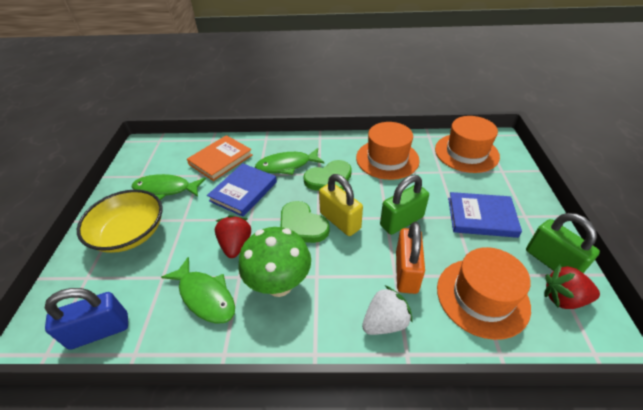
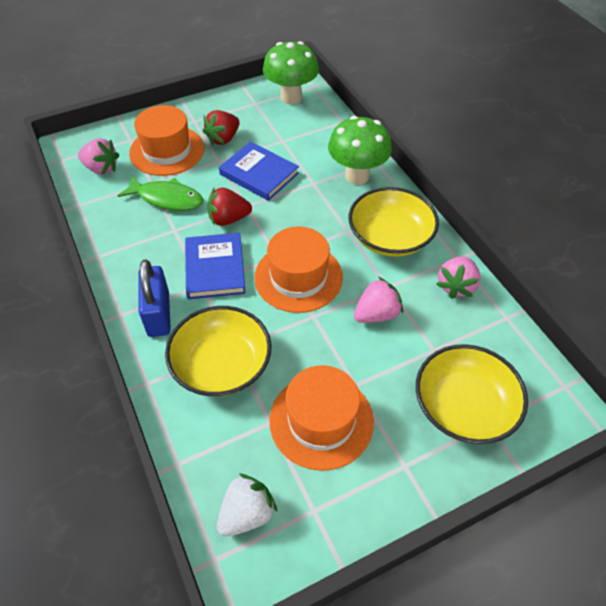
green fish: 3 -> 1
green heart: 2 -> 0
green mushroom: 1 -> 2
green padlock: 2 -> 0
orange book: 1 -> 0
orange padlock: 1 -> 0
pink strawberry: 0 -> 3
yellow bowl: 1 -> 3
yellow padlock: 1 -> 0

